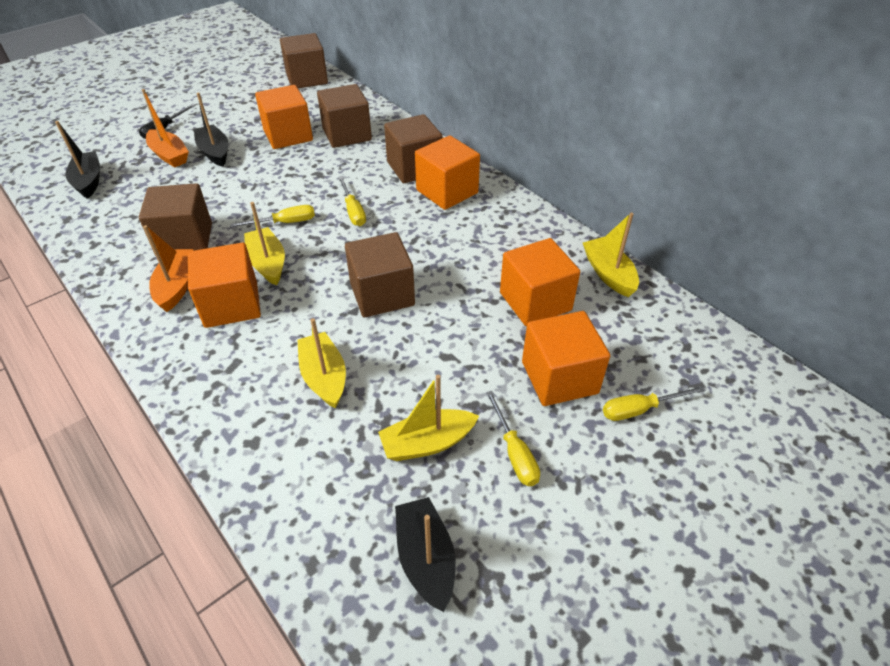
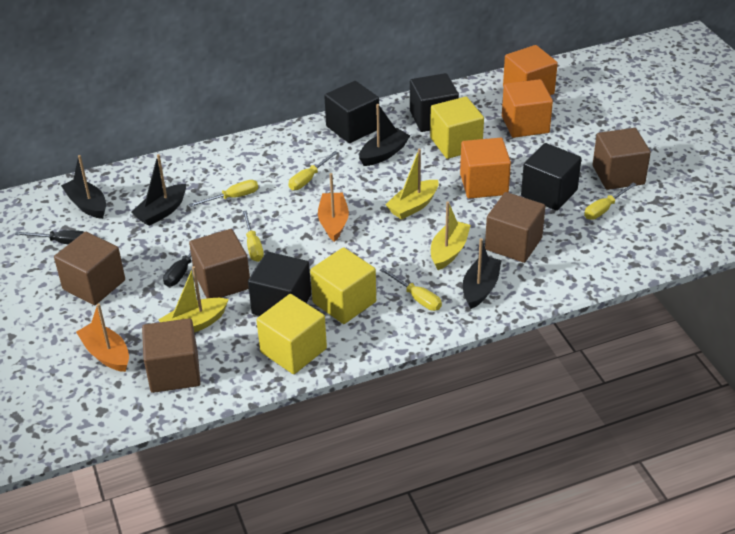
black boat: 3 -> 4
black cube: 0 -> 4
black screwdriver: 1 -> 2
orange cube: 5 -> 3
yellow boat: 4 -> 3
yellow cube: 0 -> 3
yellow screwdriver: 4 -> 5

